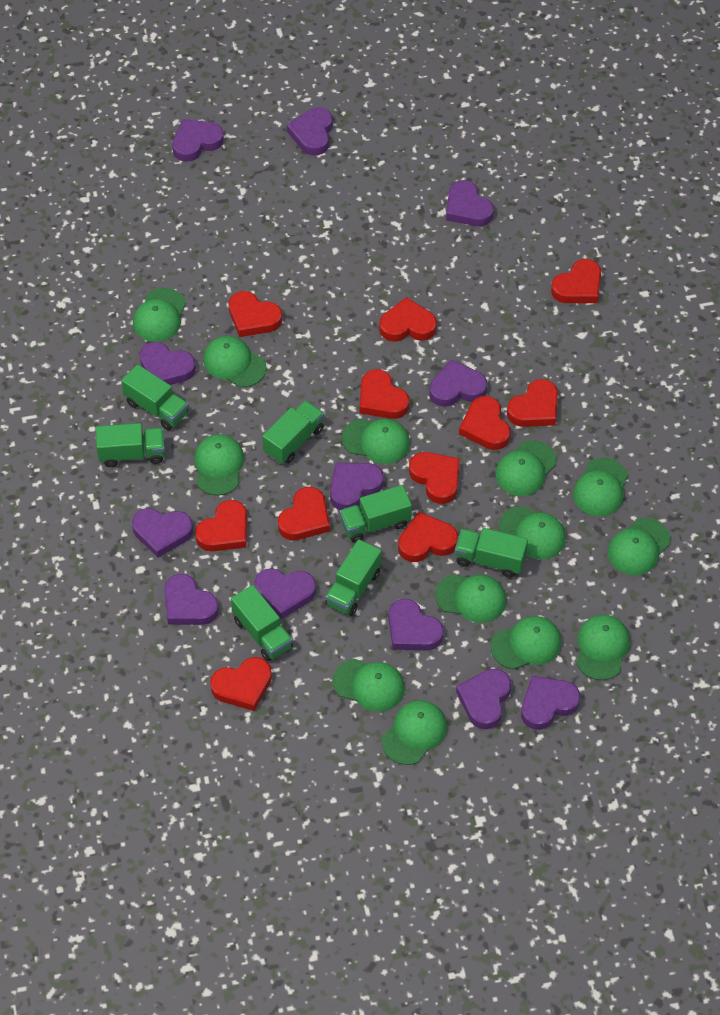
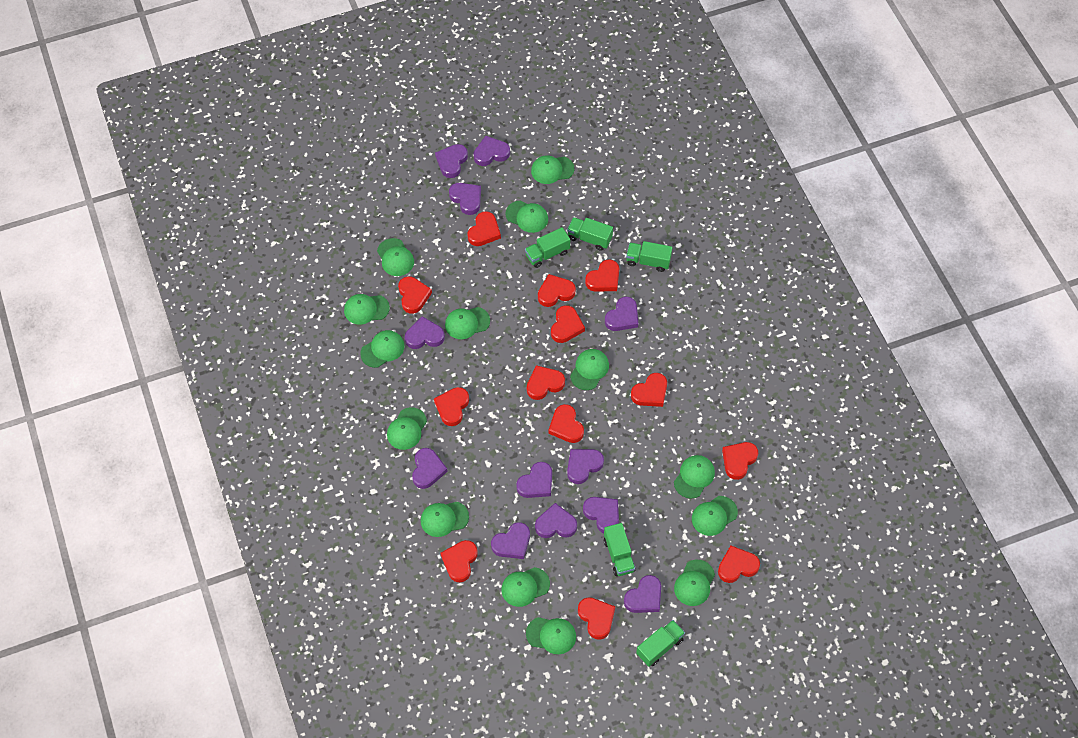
green cap: 13 -> 14
green truck: 7 -> 5
red heart: 11 -> 13

